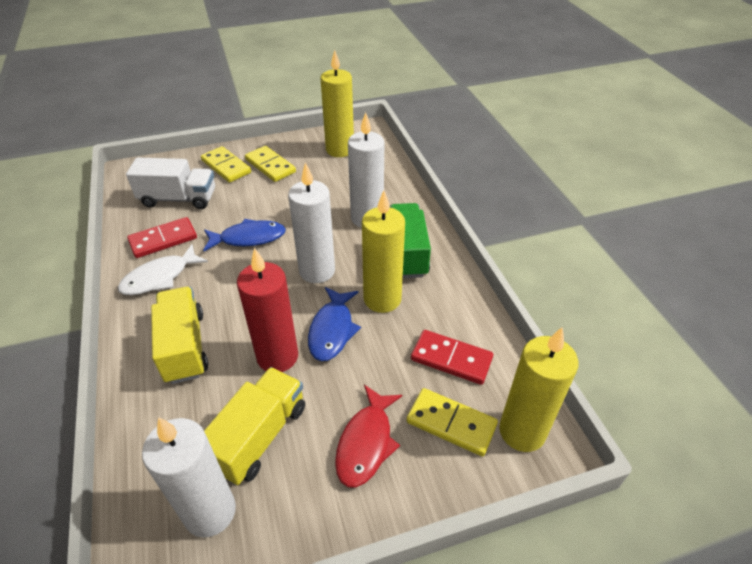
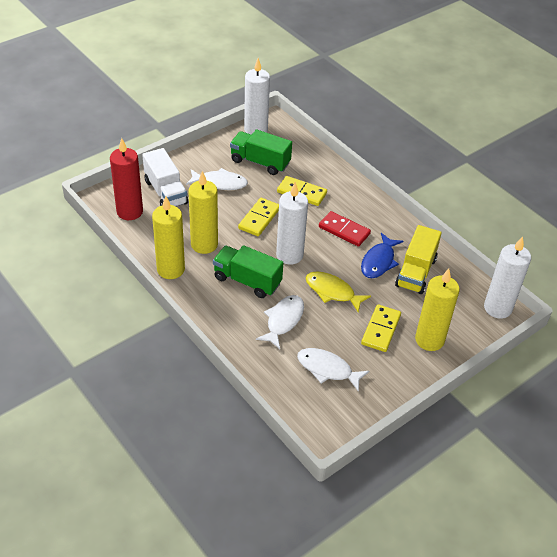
blue fish: 2 -> 1
green truck: 1 -> 2
red domino: 2 -> 1
red fish: 1 -> 0
white fish: 1 -> 3
yellow fish: 0 -> 1
yellow truck: 2 -> 1

